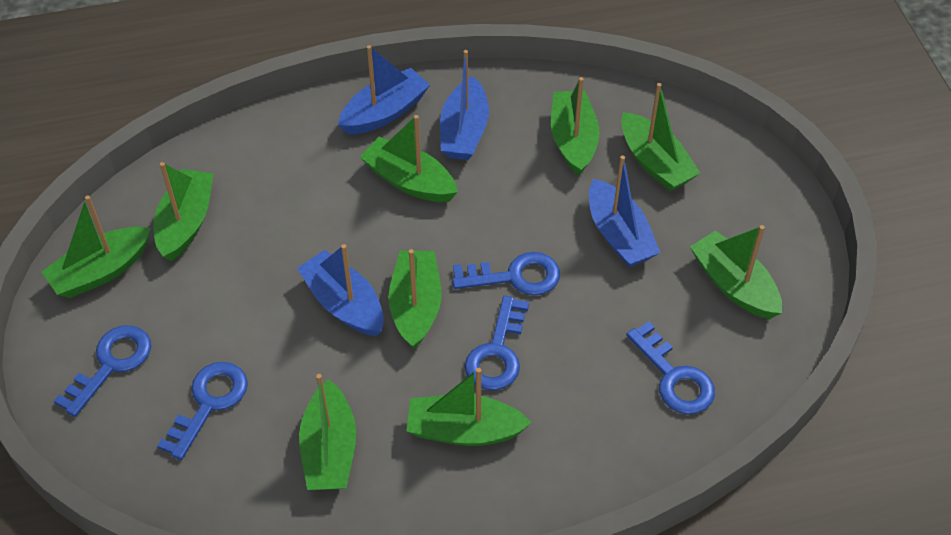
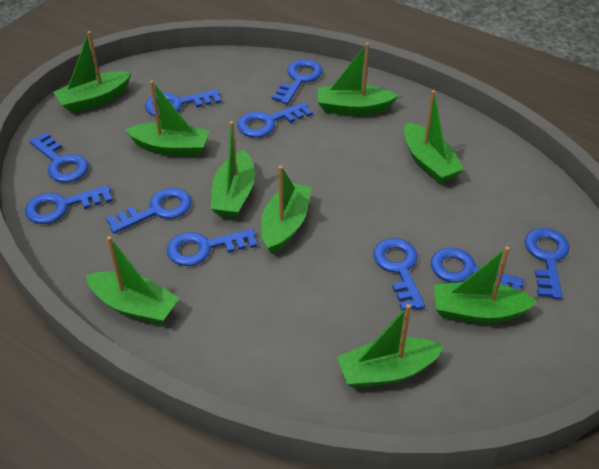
blue boat: 4 -> 0
blue key: 5 -> 10

